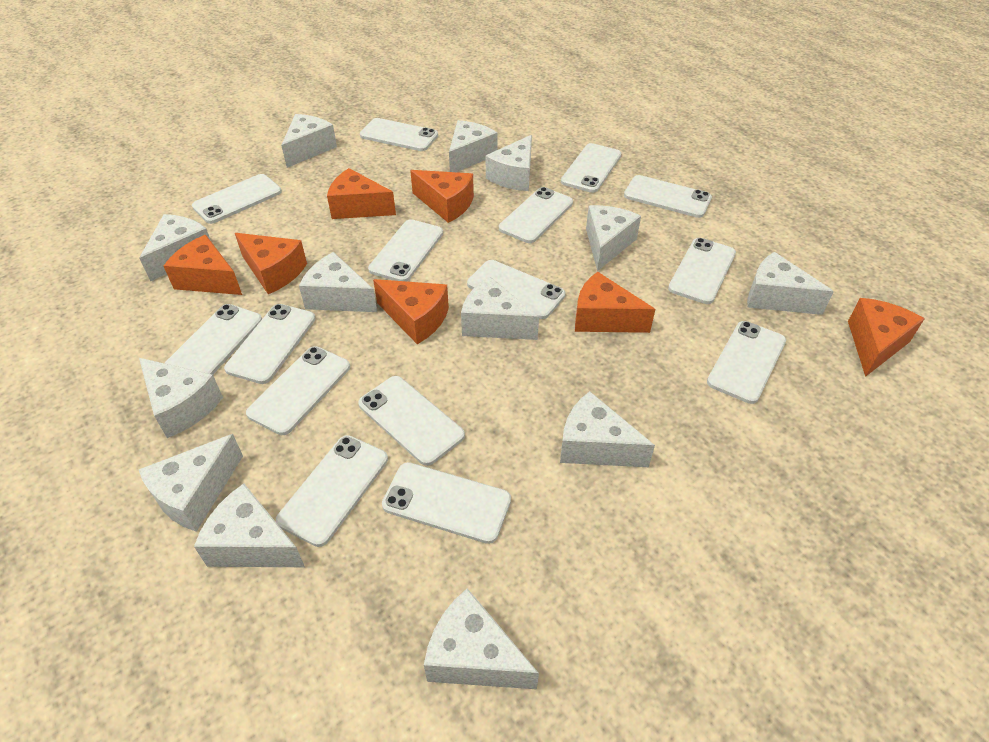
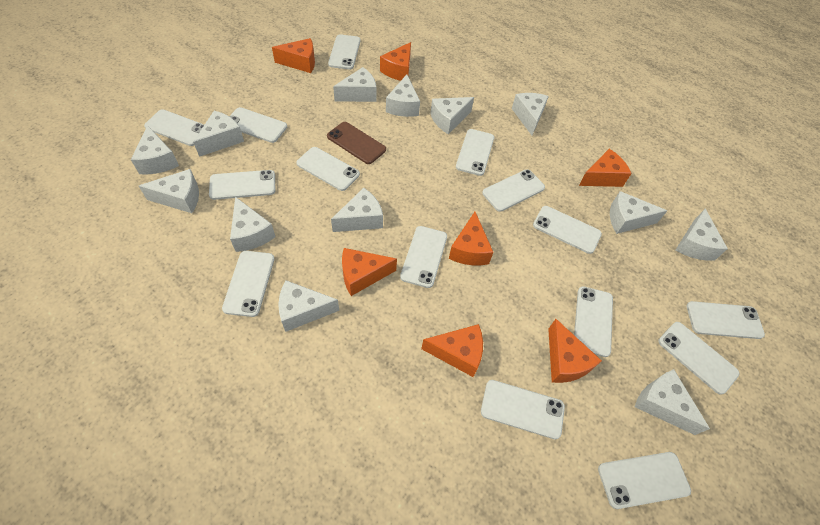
brown phone: 0 -> 1

